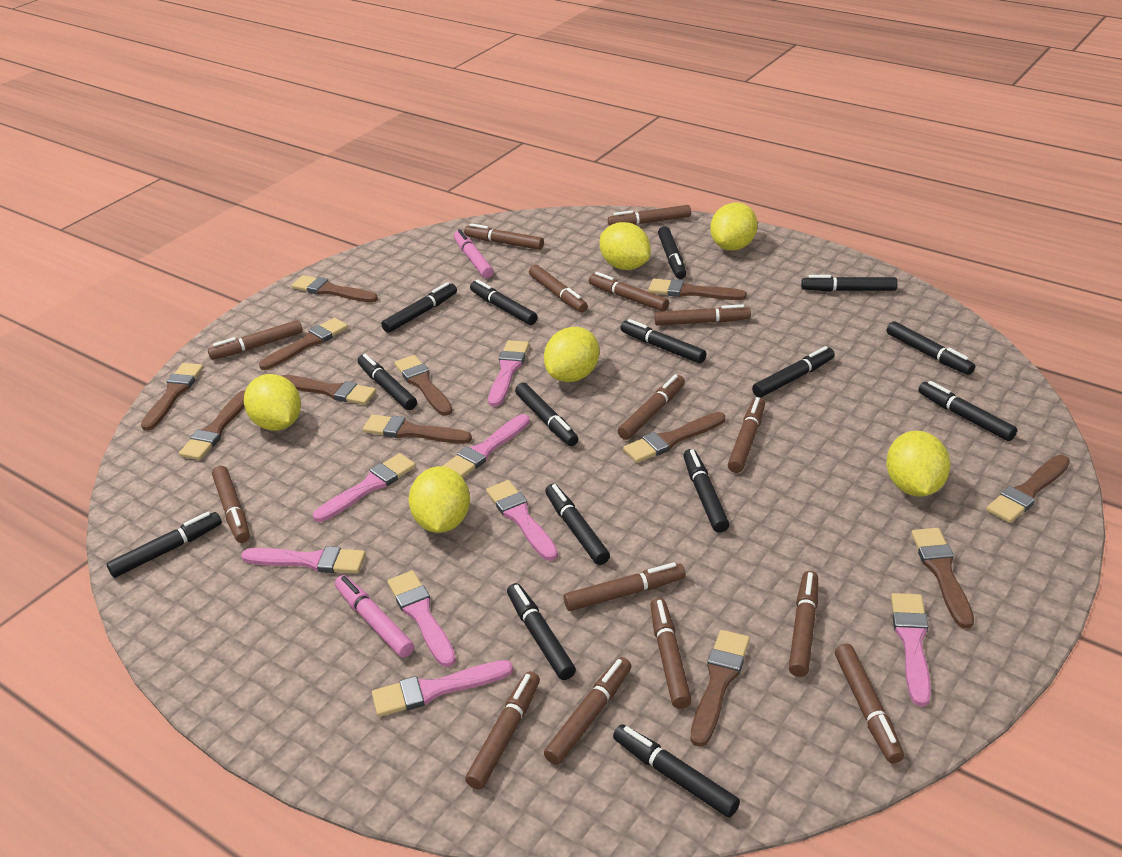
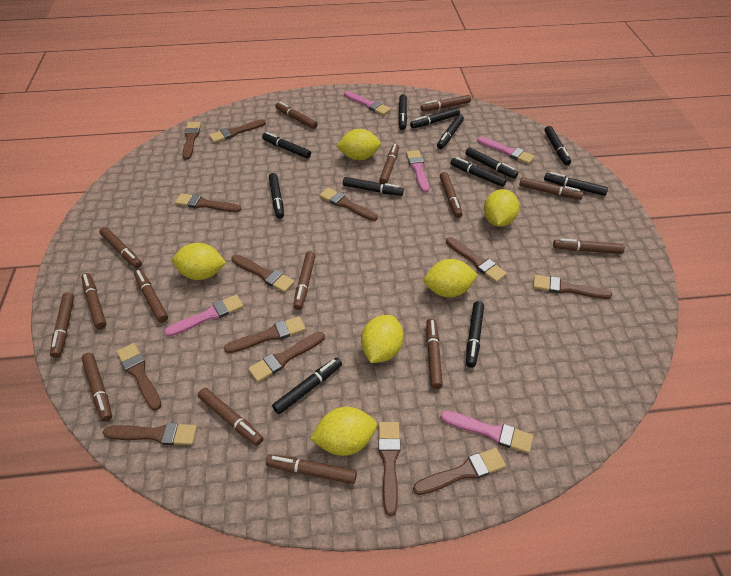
black marker: 15 -> 12
brown brush: 12 -> 13
pink brush: 8 -> 5
pink marker: 2 -> 0

